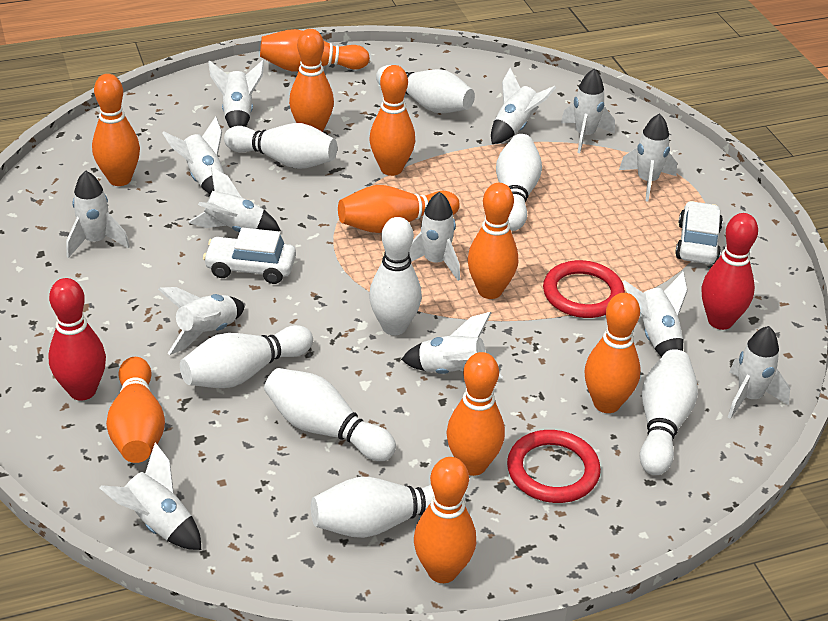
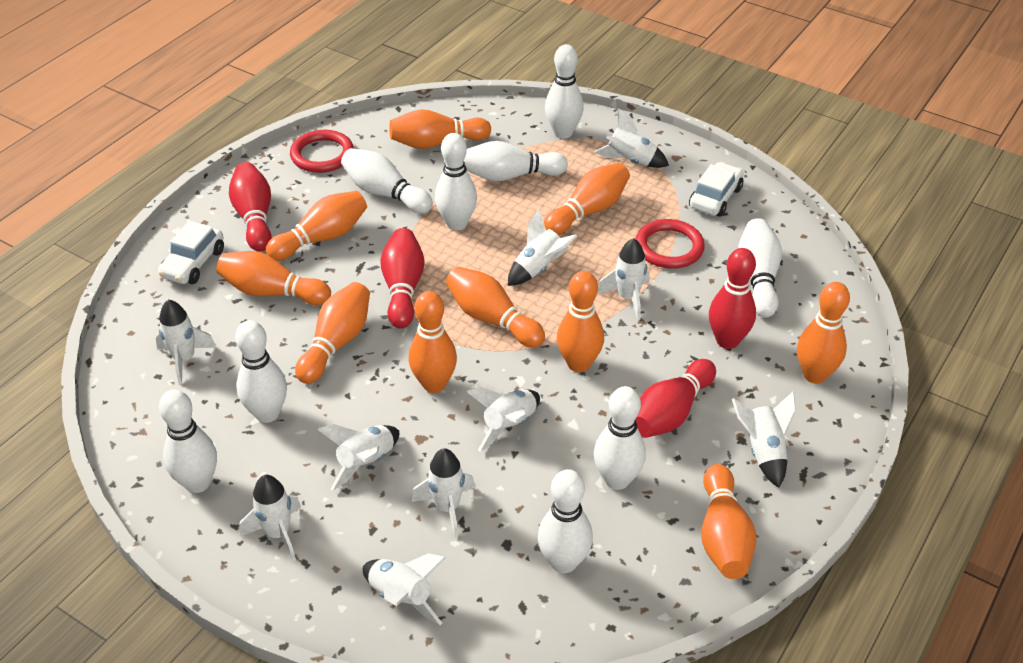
red bowling pin: 2 -> 4
white bowling pin: 8 -> 9
white rocket: 13 -> 10

